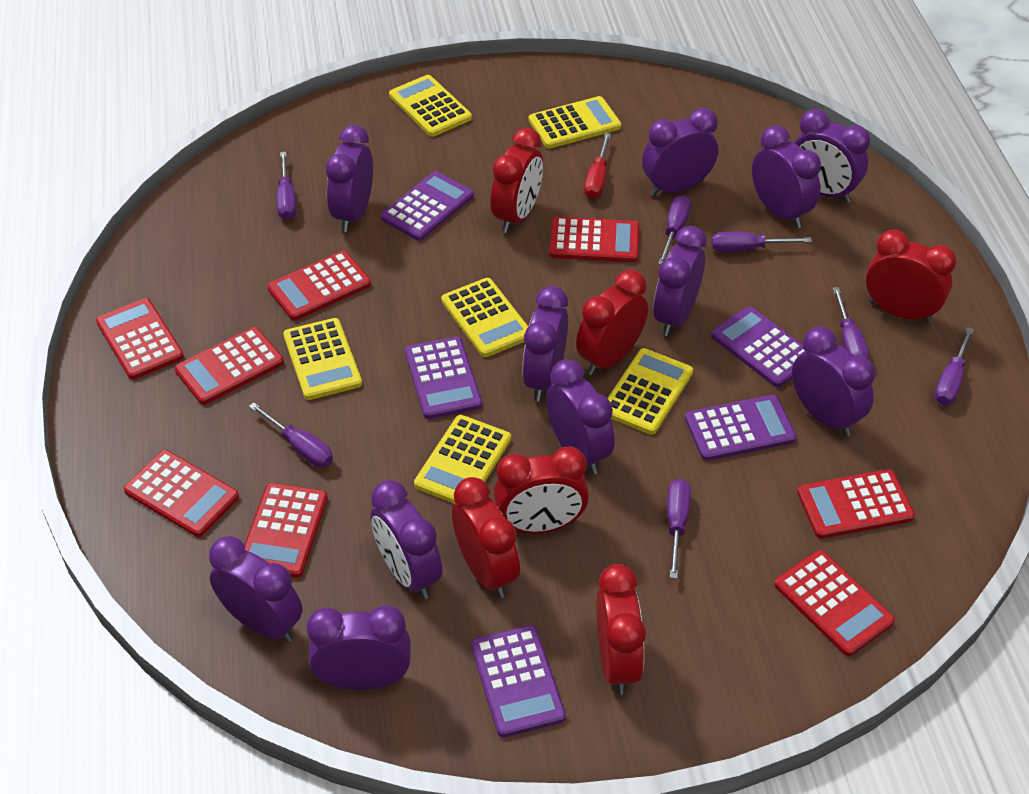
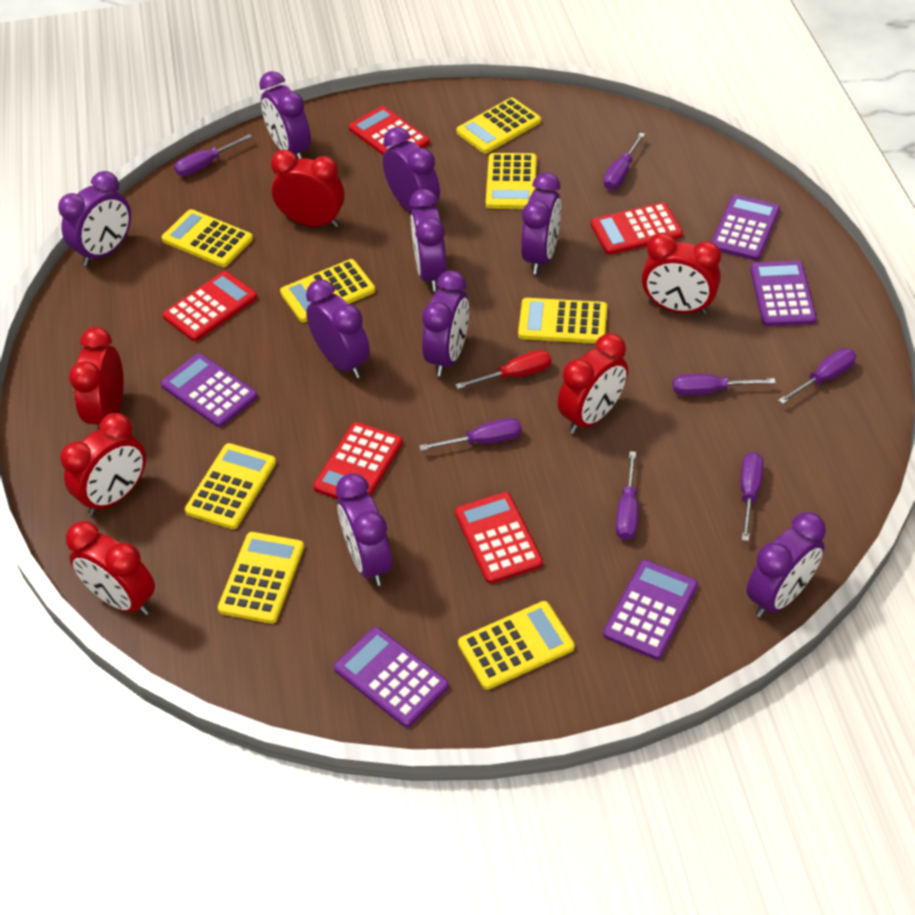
purple clock: 11 -> 9
red calculator: 8 -> 5
yellow calculator: 6 -> 8

